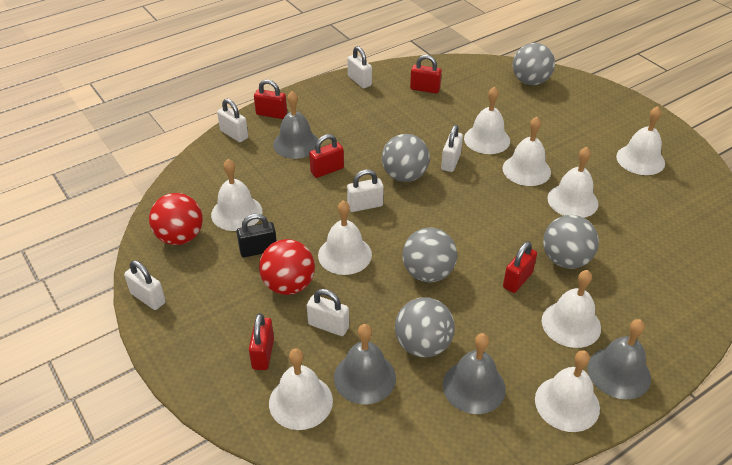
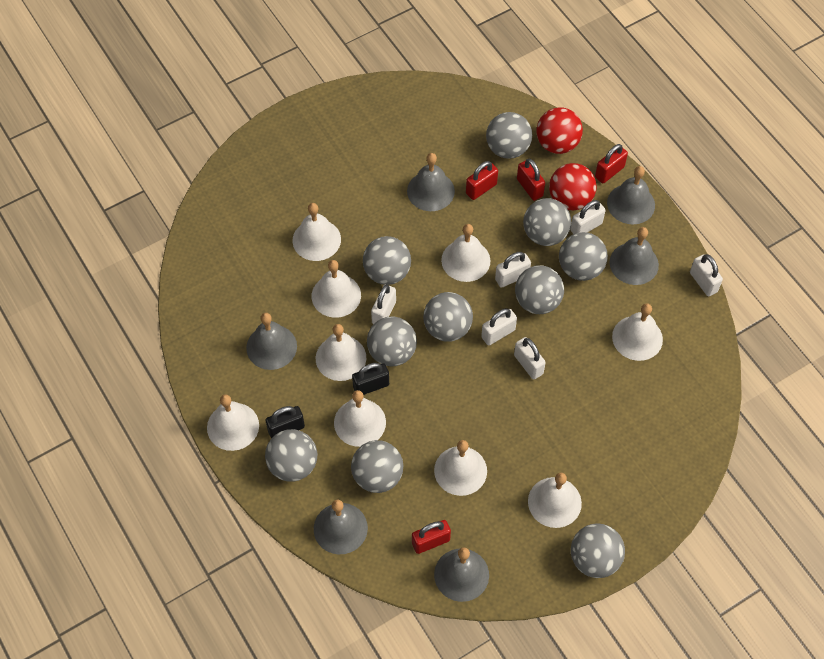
black padlock: 1 -> 2
grey ball: 5 -> 10
grey bell: 4 -> 6
red padlock: 5 -> 4

